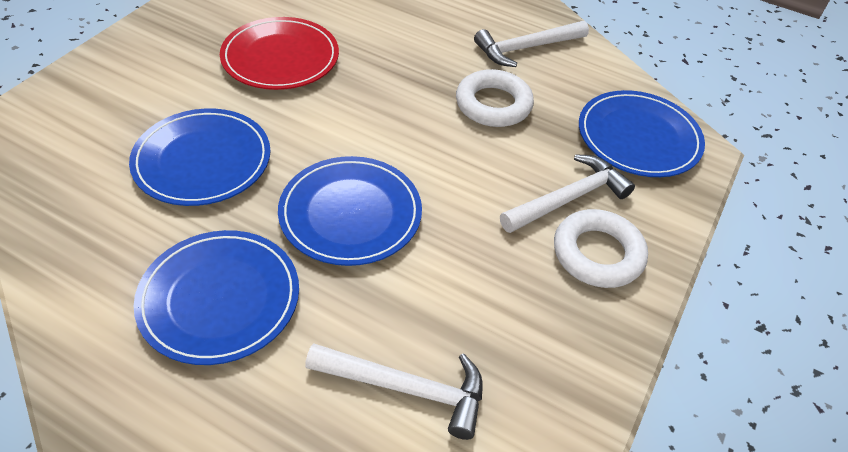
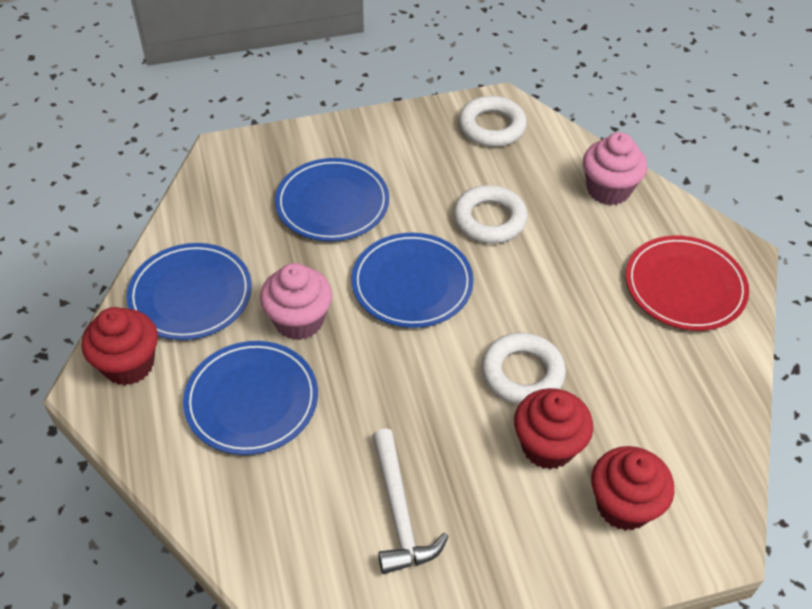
pink cupcake: 0 -> 2
red cupcake: 0 -> 3
white hammer: 3 -> 1
white ring: 2 -> 3

